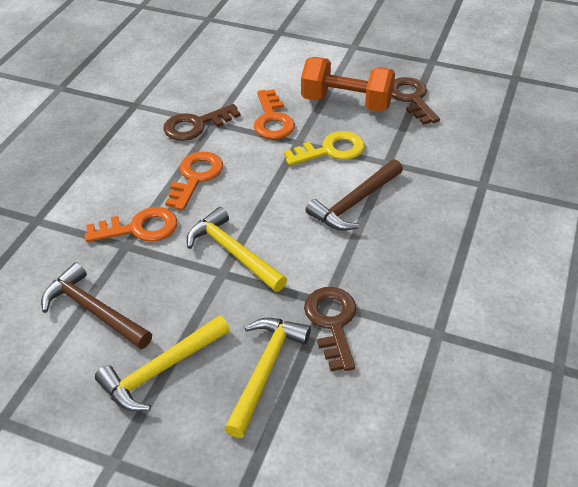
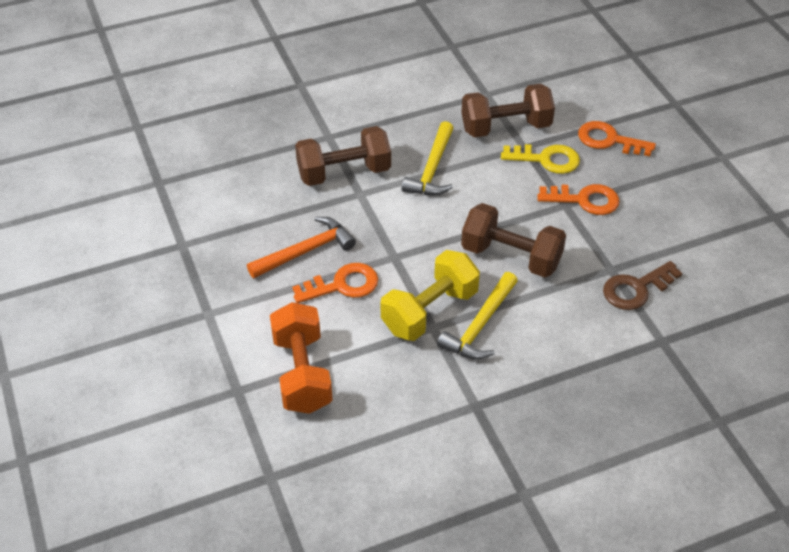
brown dumbbell: 0 -> 3
brown hammer: 2 -> 0
brown key: 3 -> 1
orange hammer: 0 -> 1
yellow dumbbell: 0 -> 1
yellow hammer: 3 -> 2

